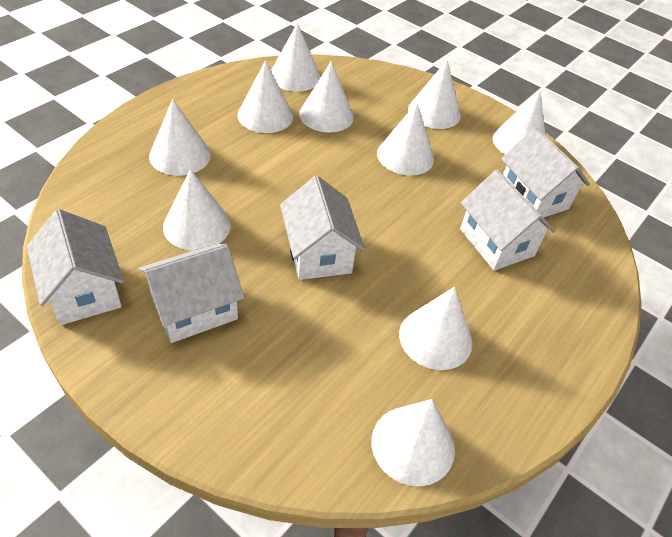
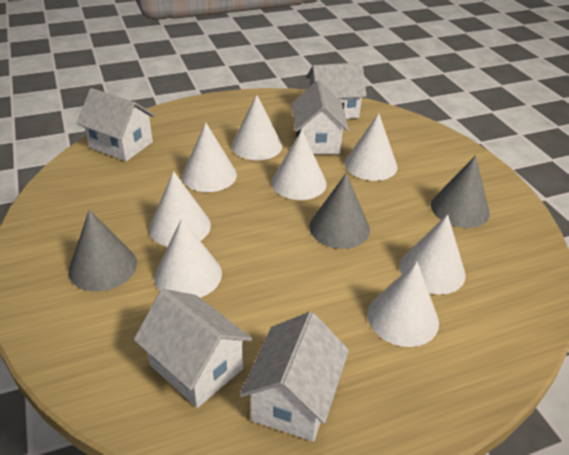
grey cone: 0 -> 3
white cone: 10 -> 8

